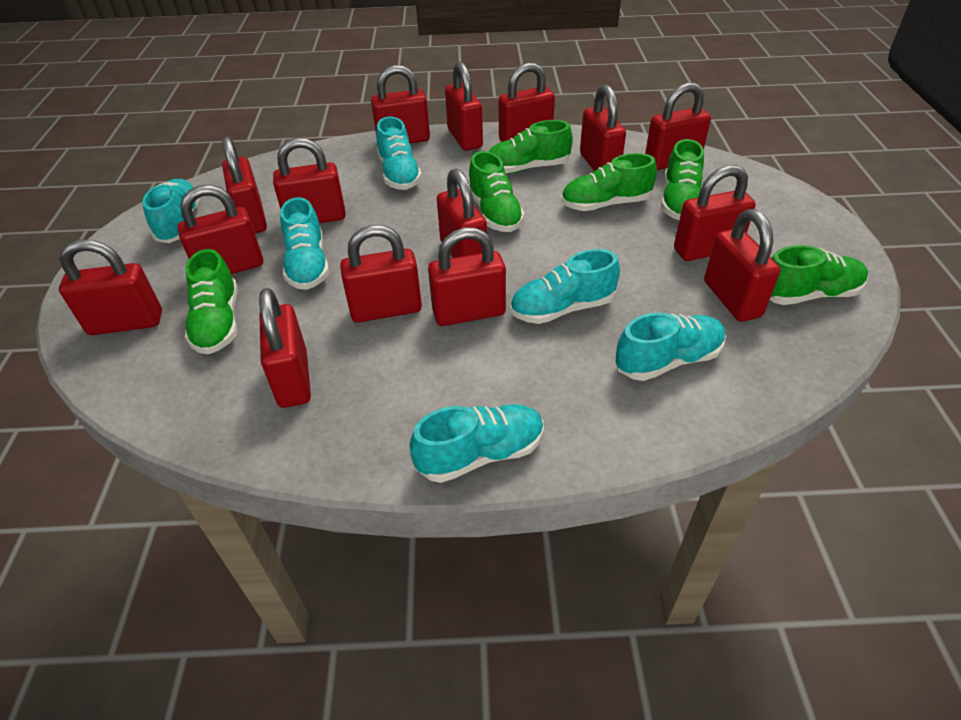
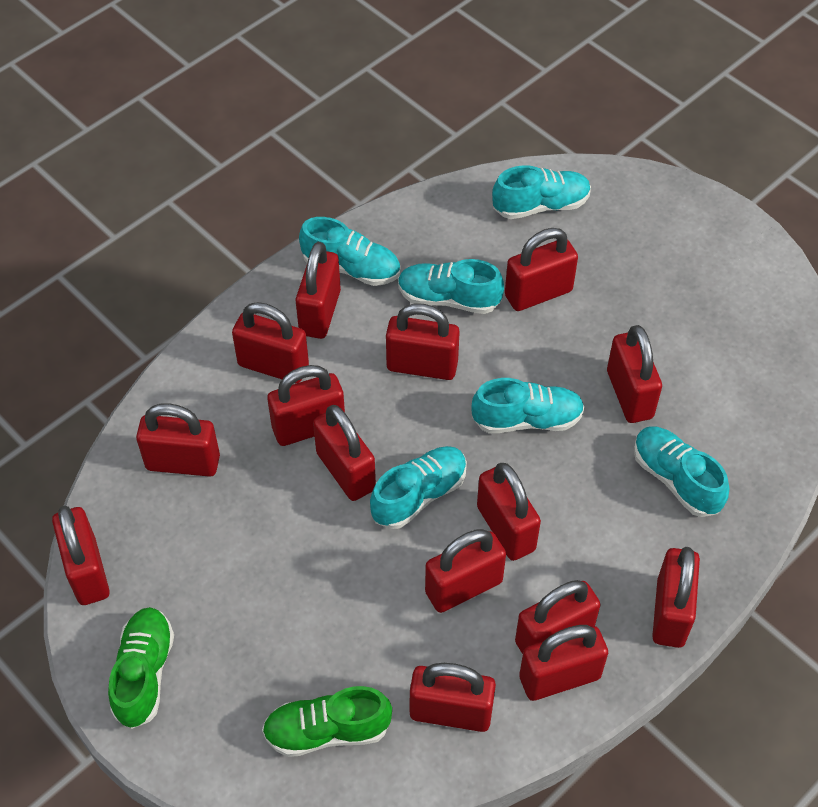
green shoe: 6 -> 2

